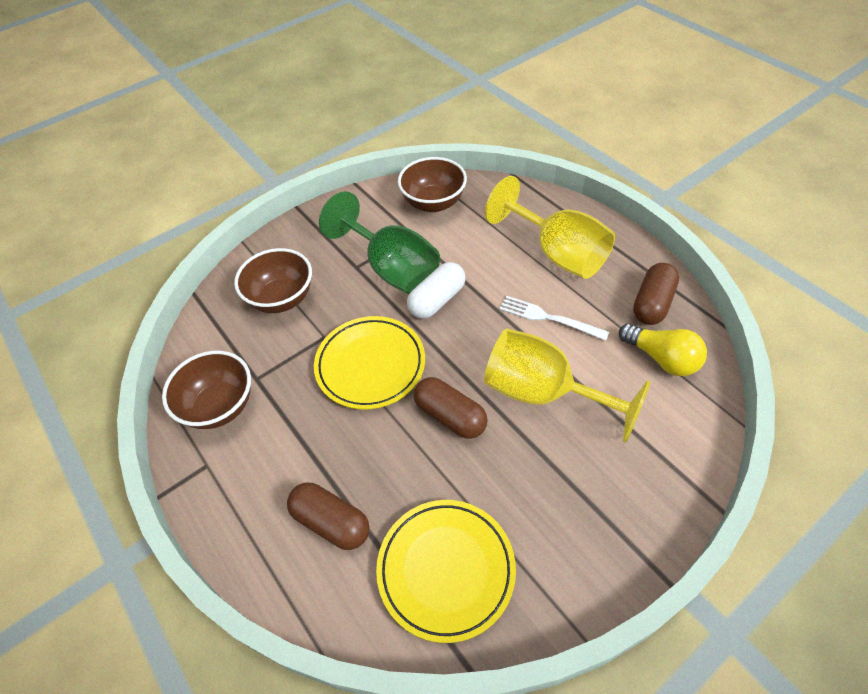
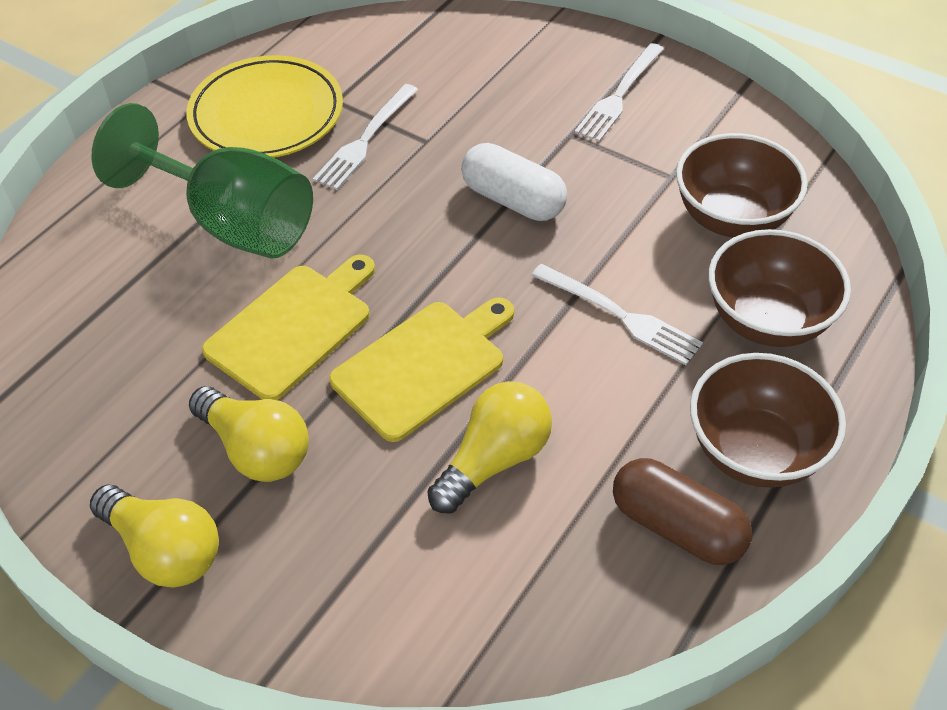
brown capsule: 3 -> 1
white fork: 1 -> 3
yellow cutting board: 0 -> 2
yellow goblet: 2 -> 0
yellow light bulb: 1 -> 3
yellow plate: 2 -> 1

